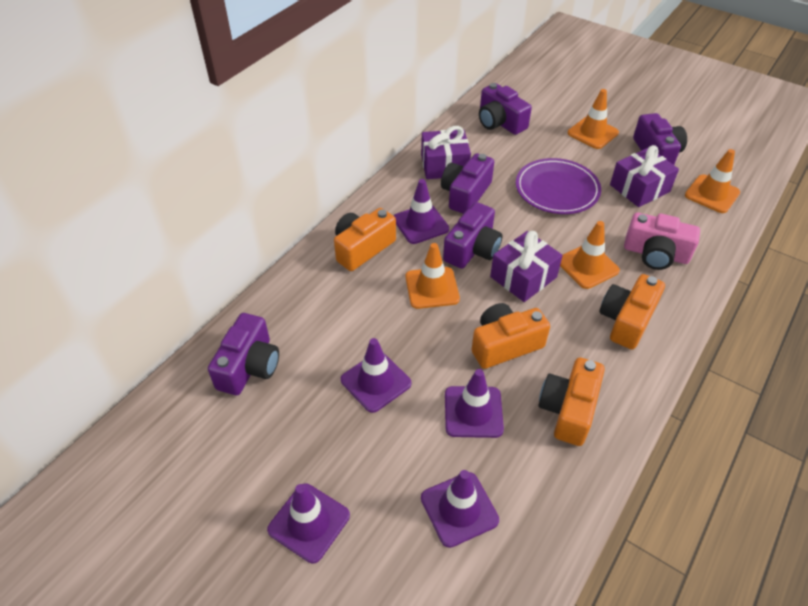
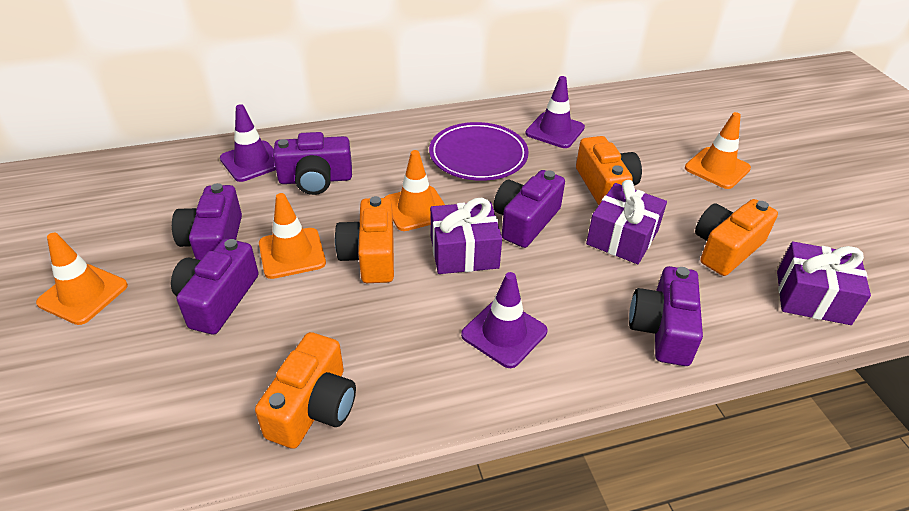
pink camera: 1 -> 0
purple traffic cone: 5 -> 3

